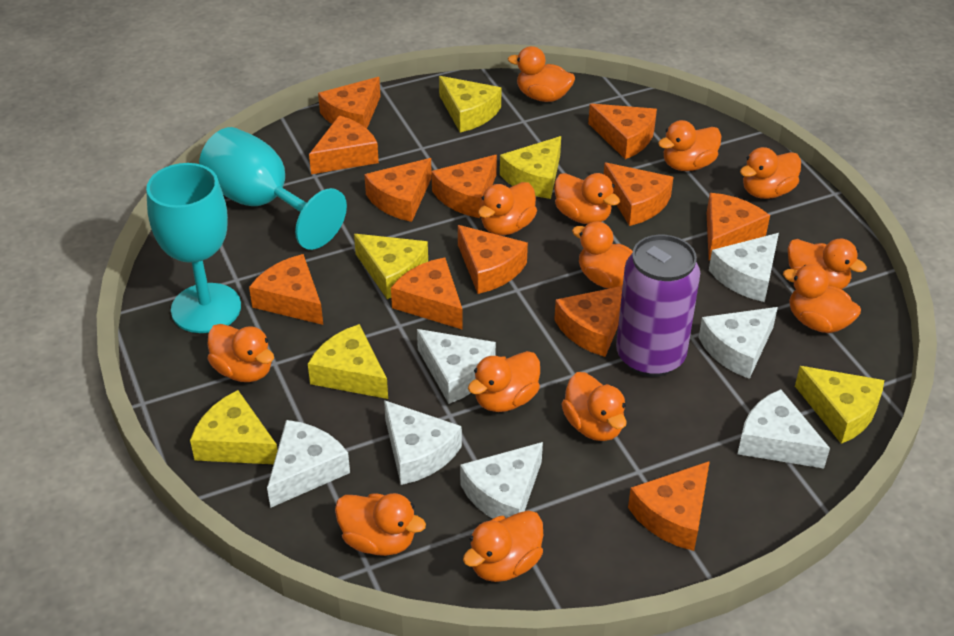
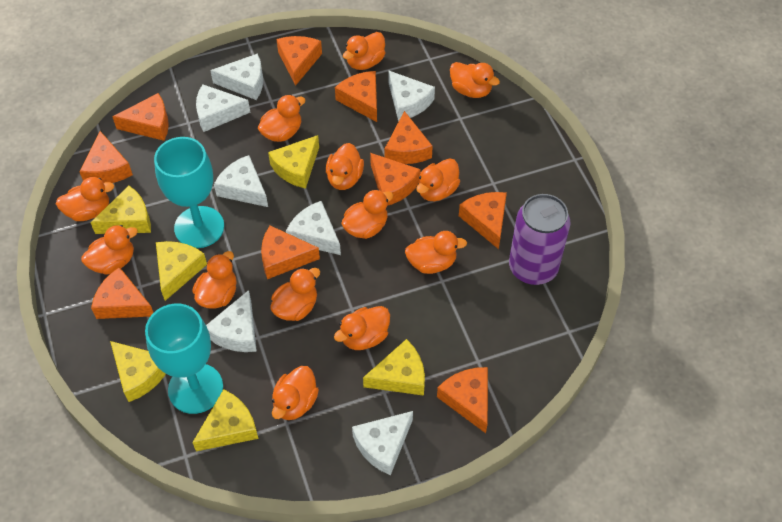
orange cheese: 12 -> 10

